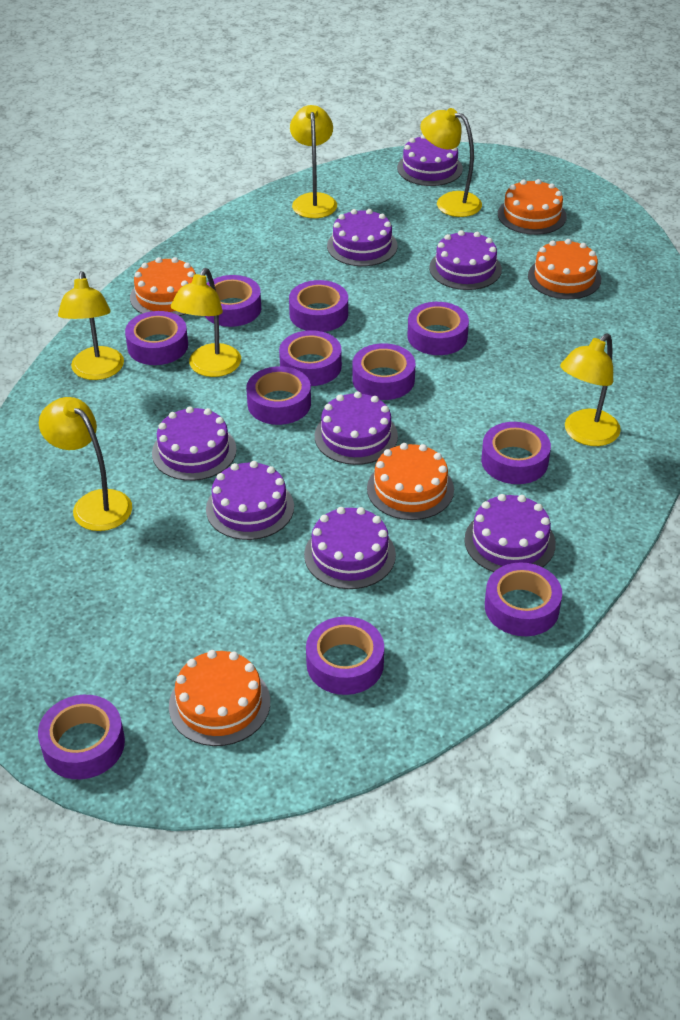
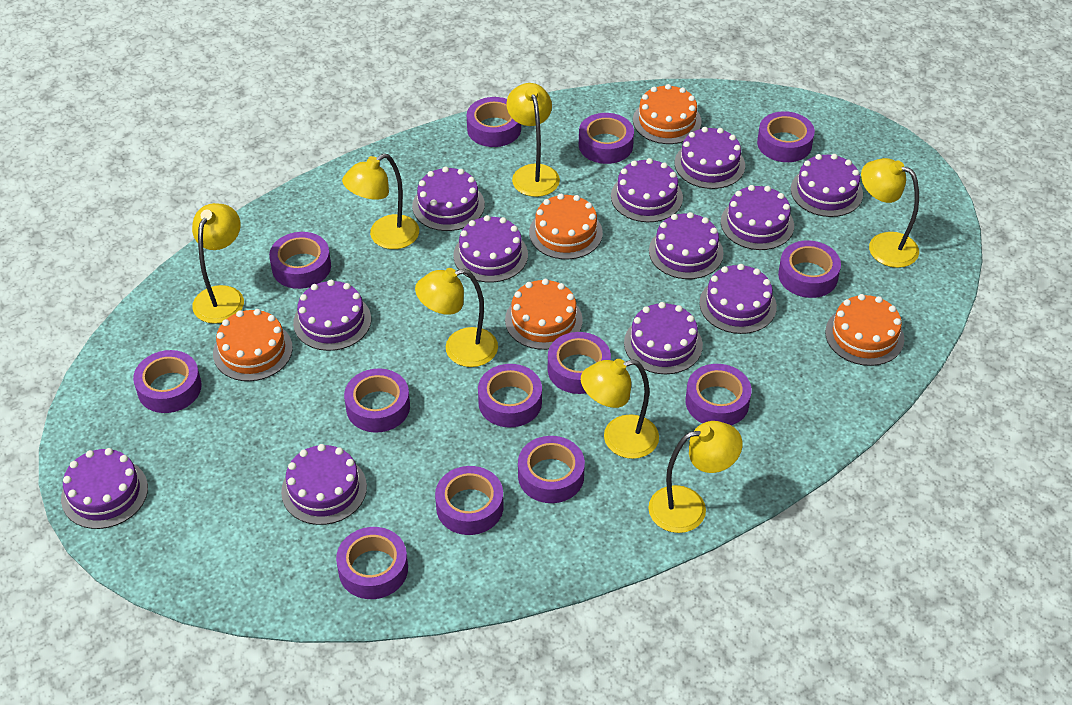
purple cake: 8 -> 12
purple tape: 11 -> 13
yellow lamp: 6 -> 7

